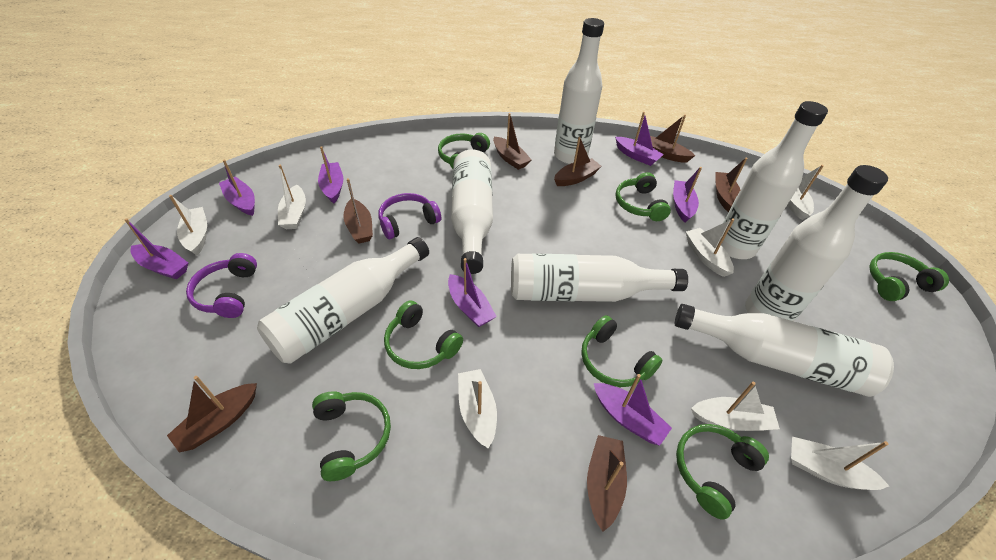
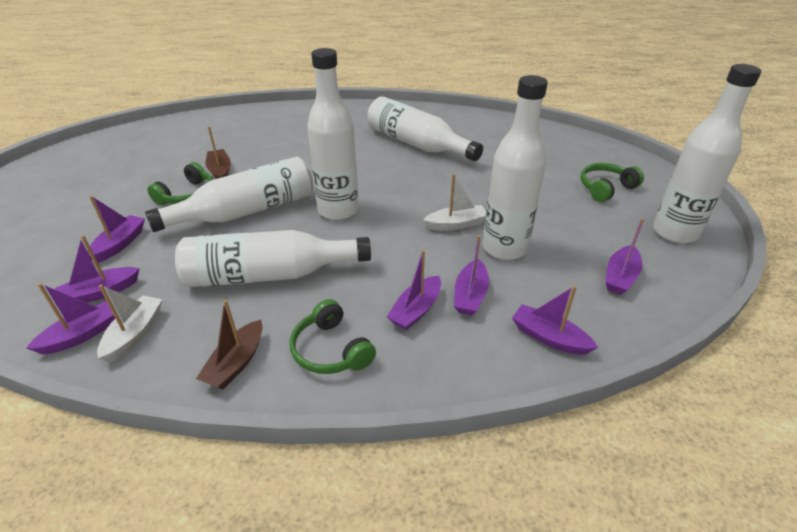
brown boat: 7 -> 2
green headphones: 7 -> 3
purple headphones: 2 -> 0
white boat: 7 -> 2
white bottle: 7 -> 6

